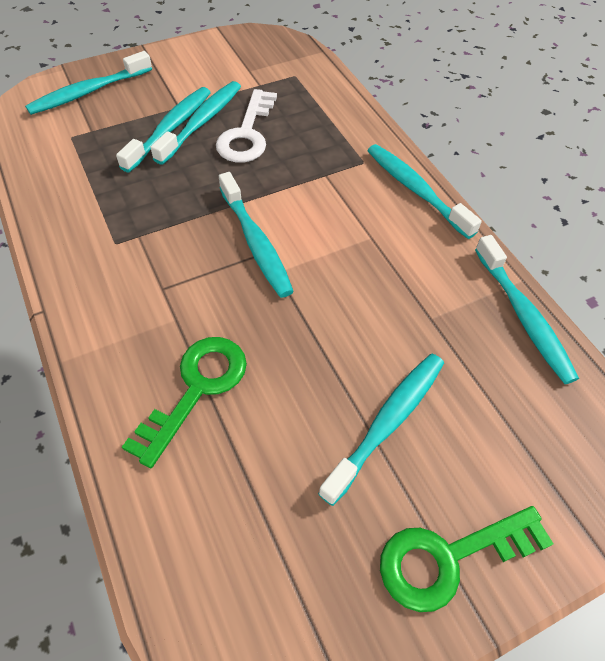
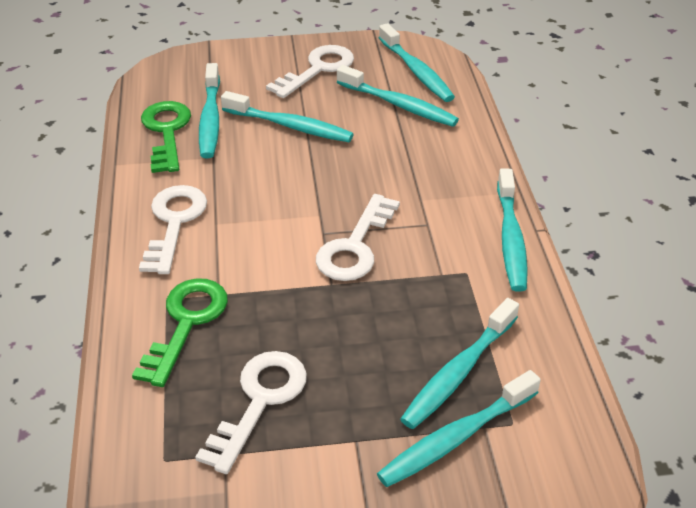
white key: 1 -> 4

